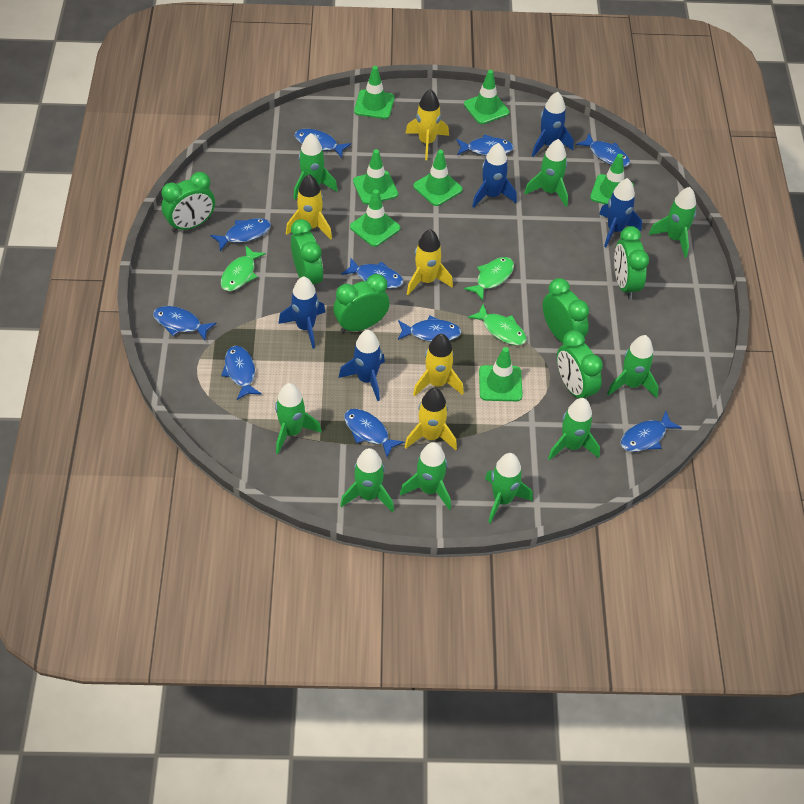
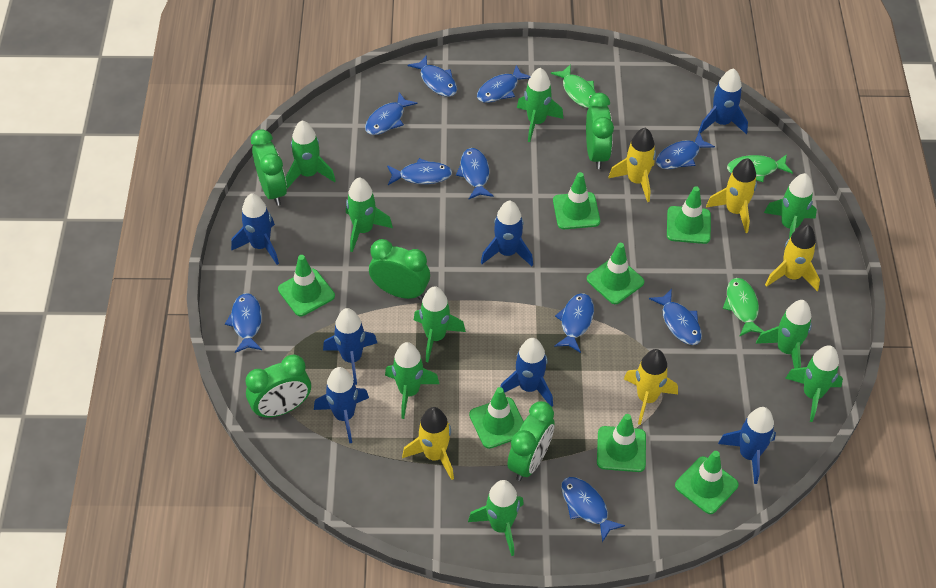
blue rocket: 5 -> 7
green clock: 6 -> 5

